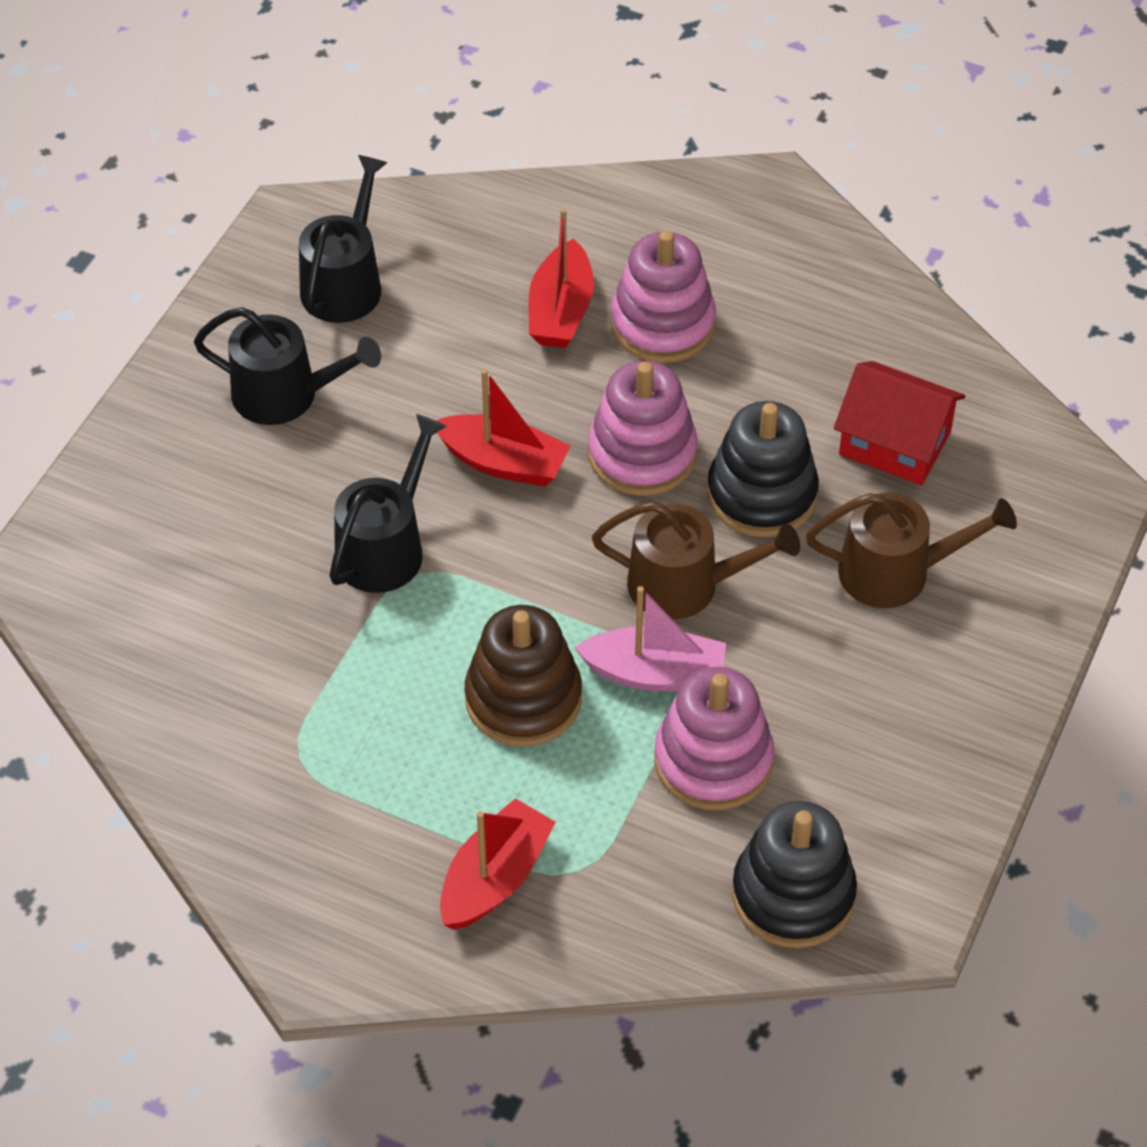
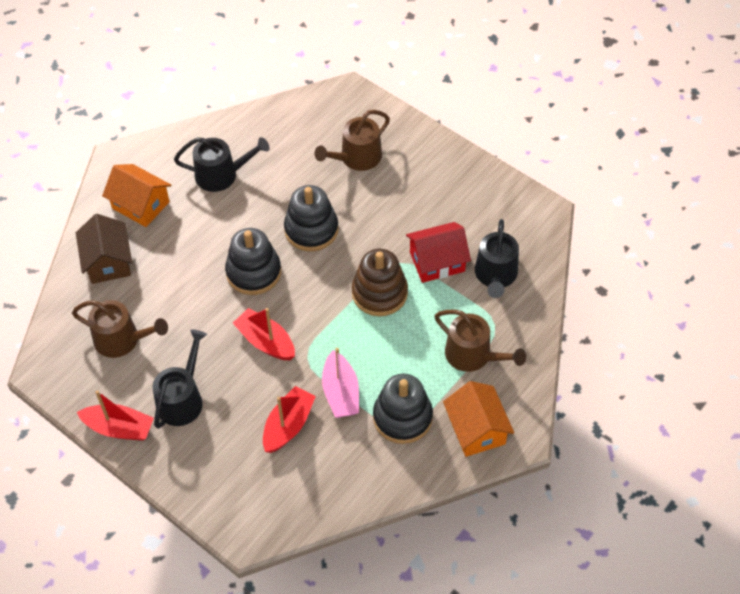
black stacking toy: 2 -> 3
brown house: 0 -> 1
brown watering can: 2 -> 3
orange house: 0 -> 2
pink stacking toy: 3 -> 0

